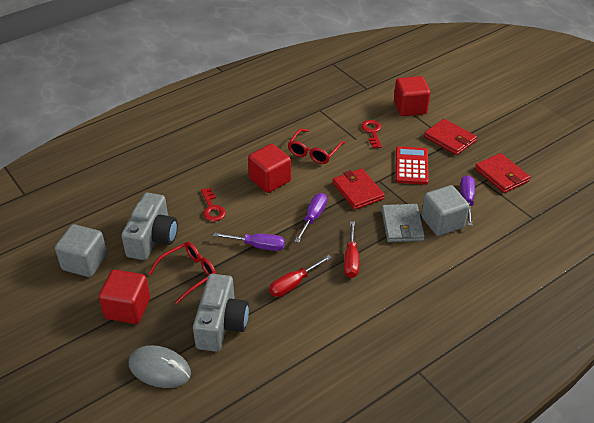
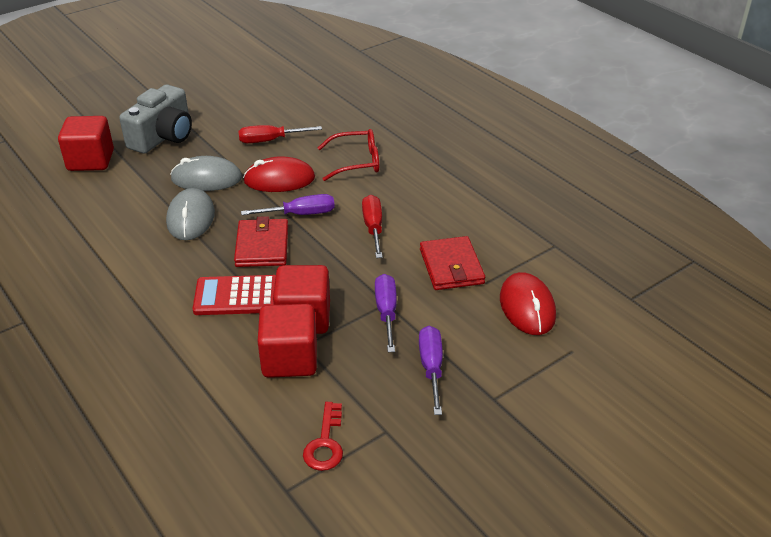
grey camera: 2 -> 1
grey cube: 2 -> 0
grey mouse: 1 -> 2
grey wallet: 1 -> 0
red glasses: 2 -> 1
red key: 2 -> 1
red mouse: 0 -> 2
red wallet: 3 -> 2

